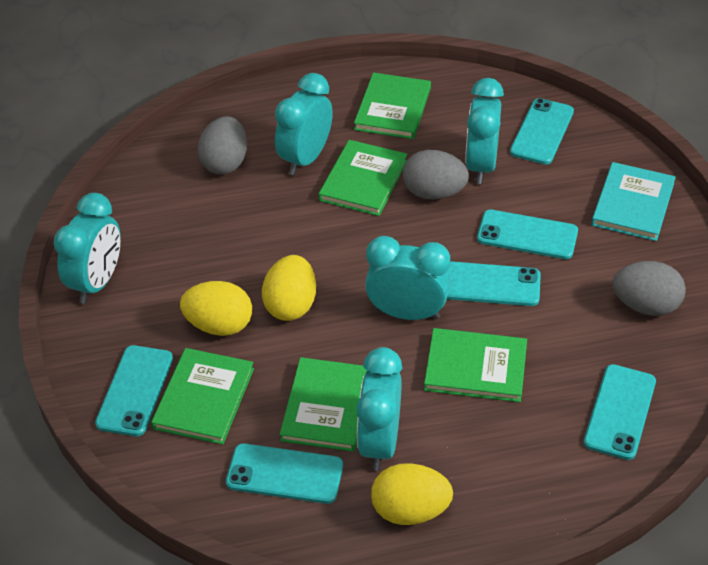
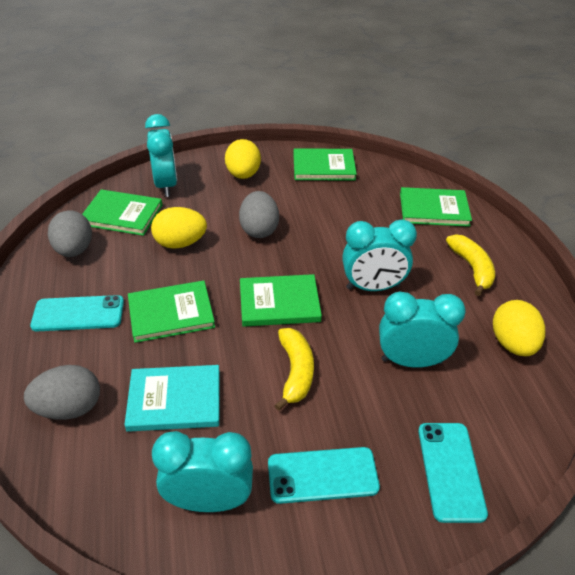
turquoise clock: 5 -> 4
turquoise phone: 6 -> 3
yellow banana: 0 -> 2

